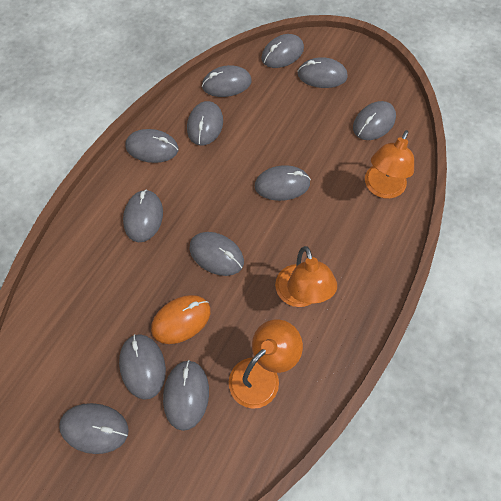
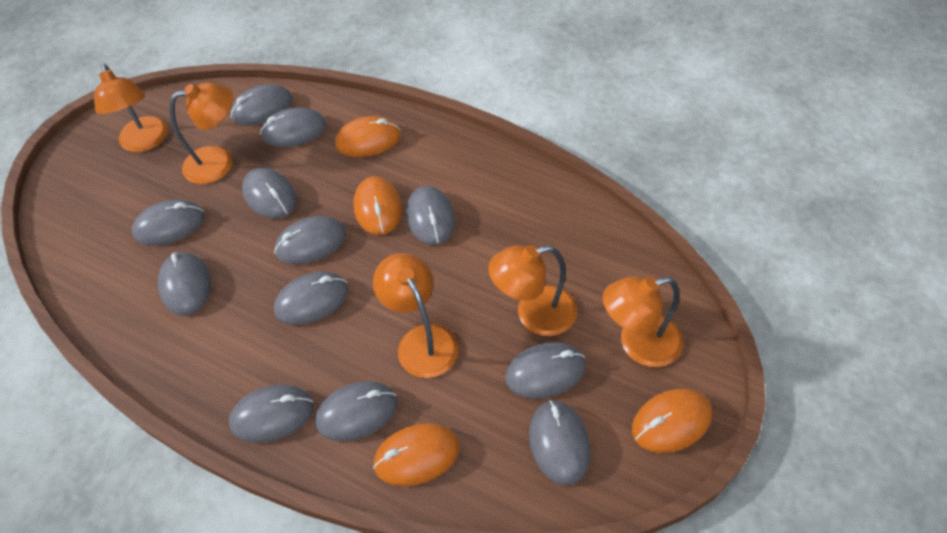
orange lamp: 3 -> 5
orange mouse: 1 -> 4

